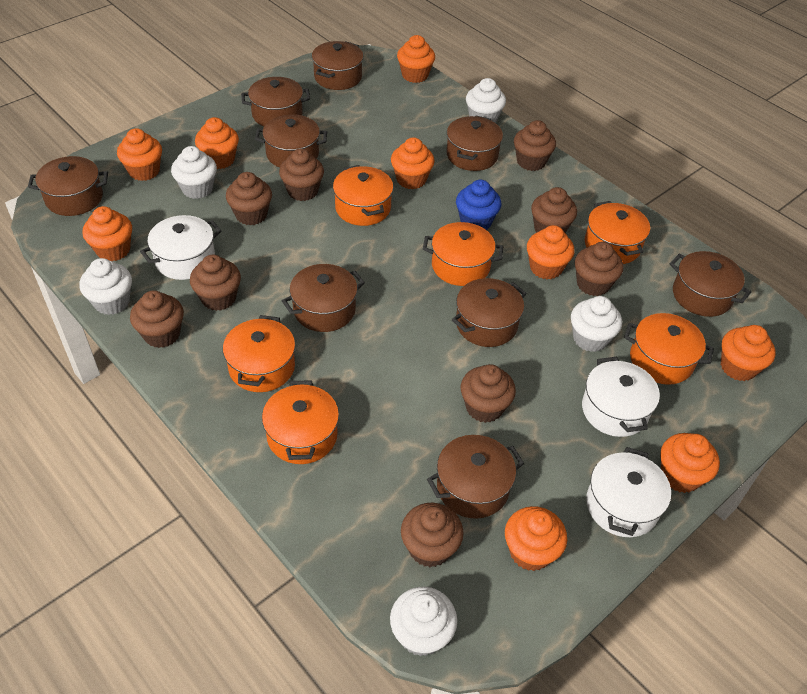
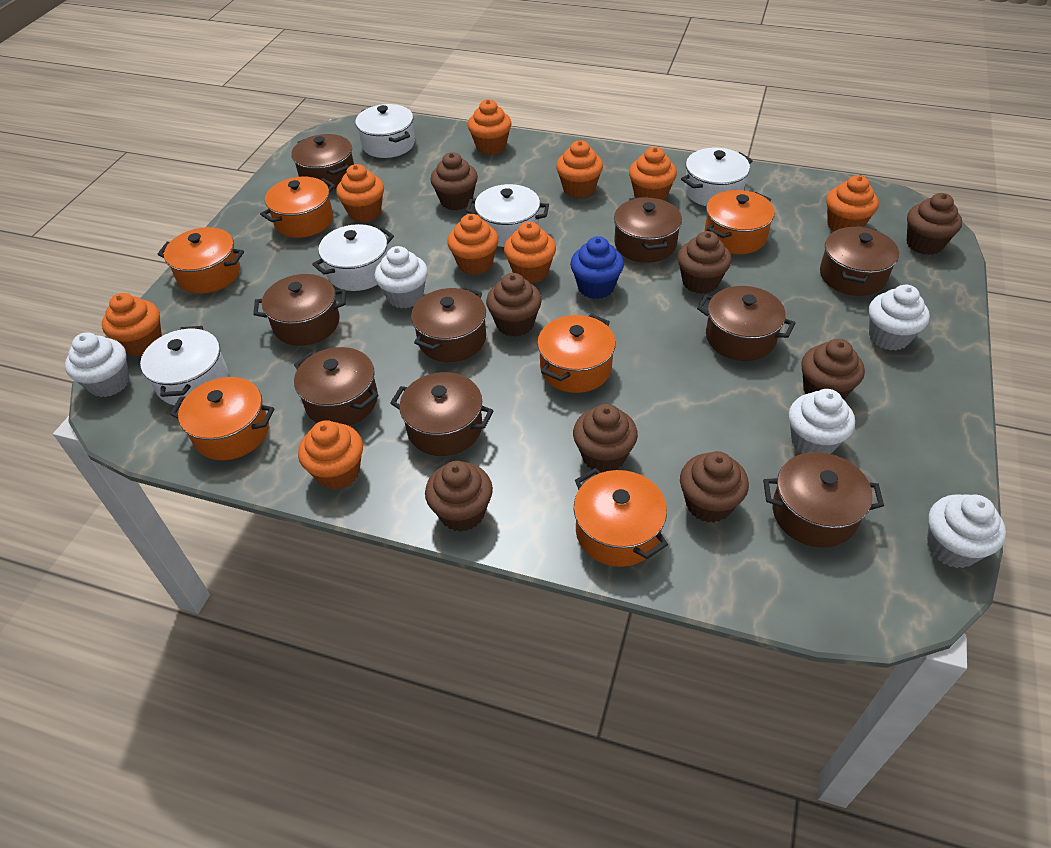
brown cupcake: 9 -> 8
white pot: 3 -> 5

